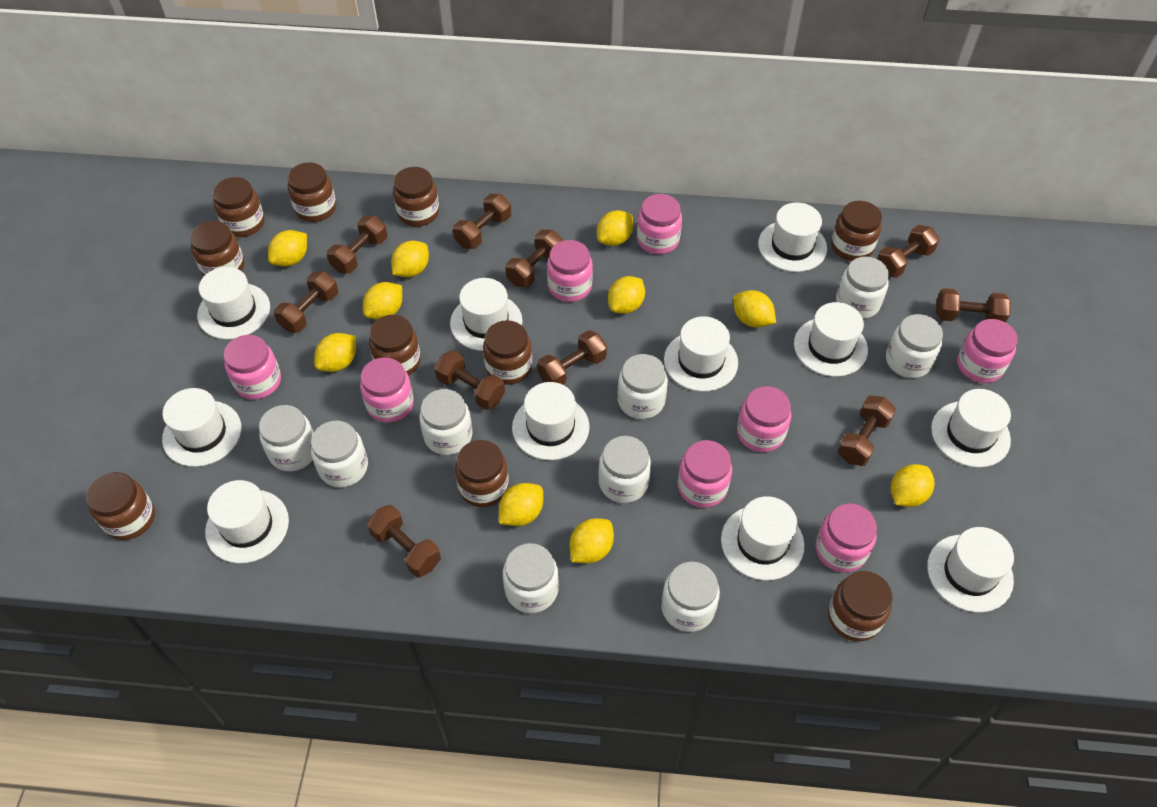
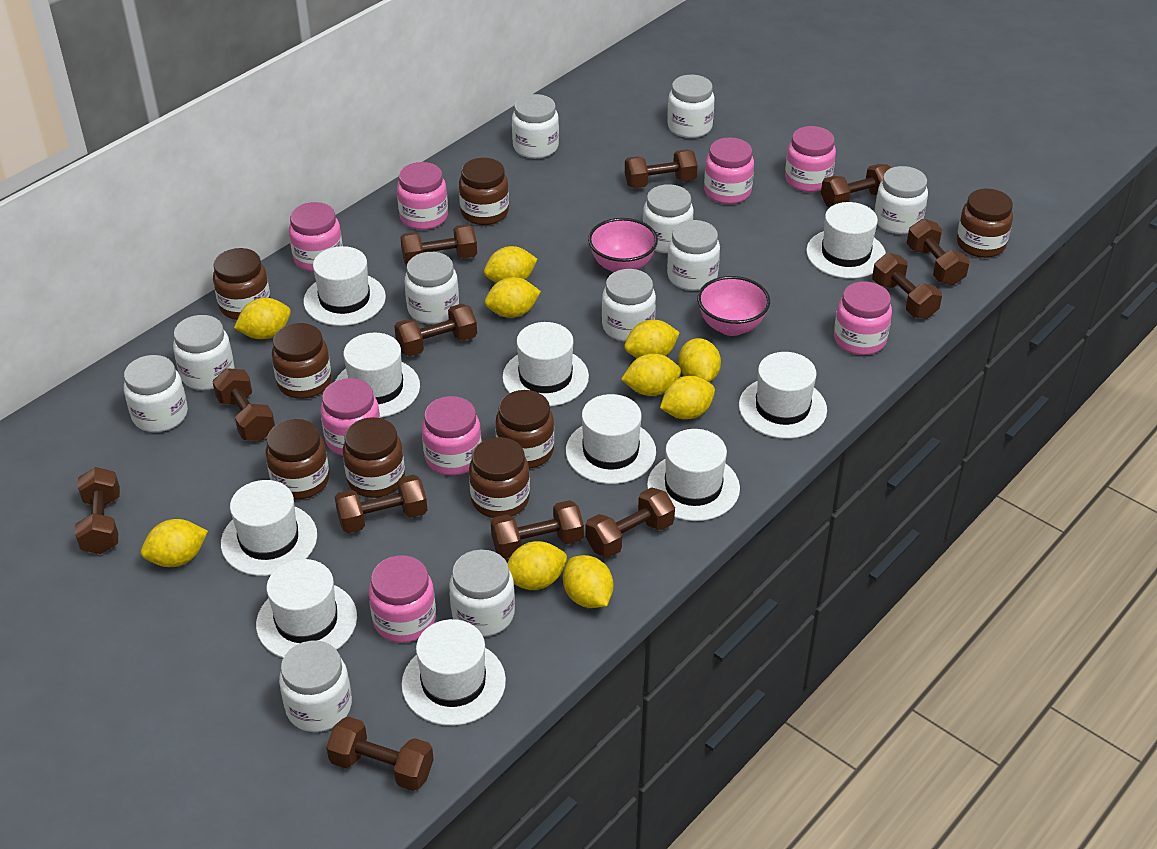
brown dumbbell: 10 -> 12
brown jar: 10 -> 8
pink bowl: 0 -> 2
white hat: 11 -> 10
white jar: 9 -> 11

